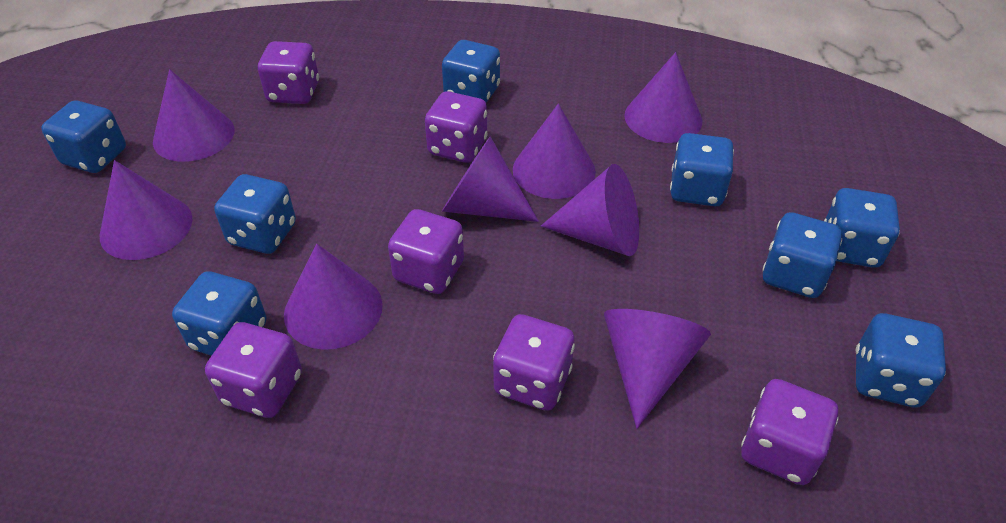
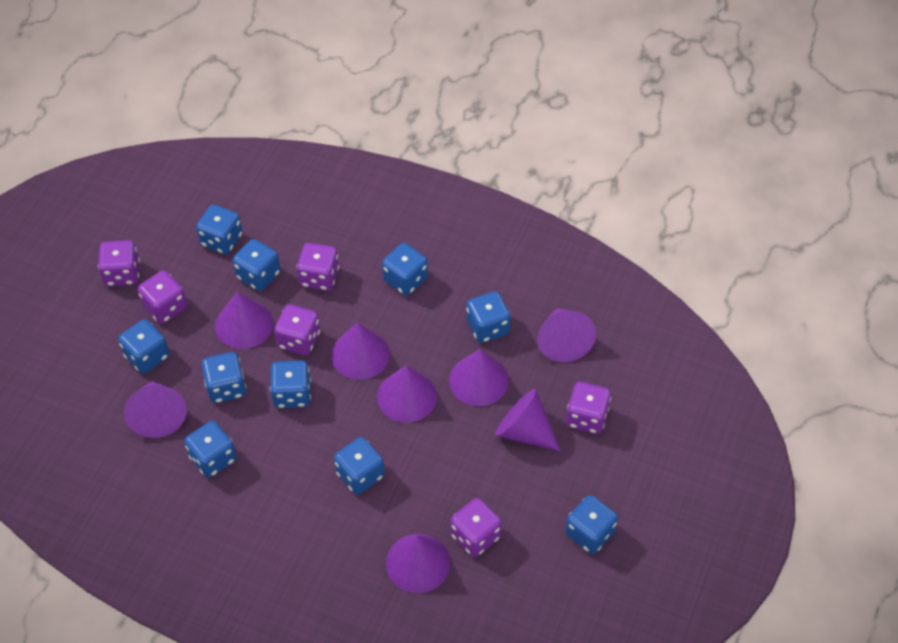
blue dice: 8 -> 10

